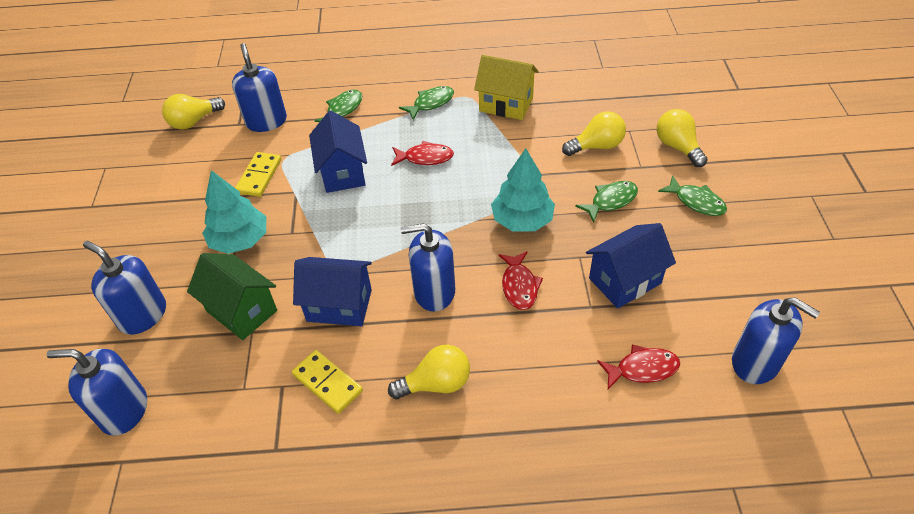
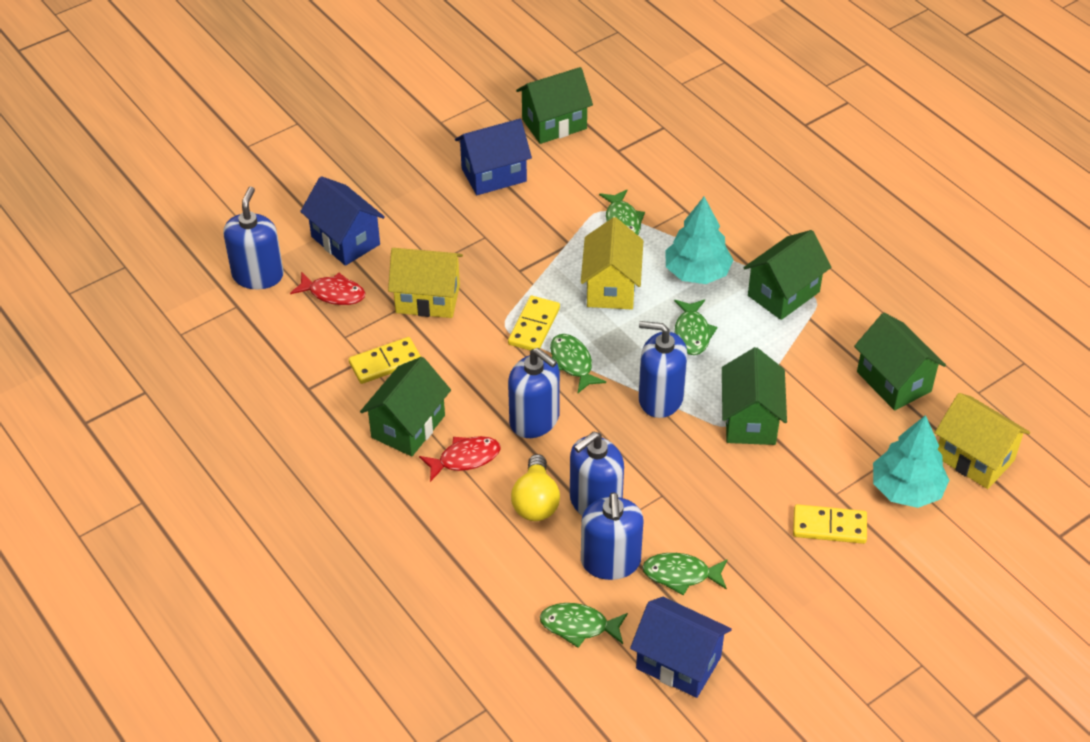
green fish: 4 -> 5
green house: 1 -> 5
red fish: 3 -> 2
yellow domino: 2 -> 3
yellow house: 1 -> 3
yellow light bulb: 4 -> 1

